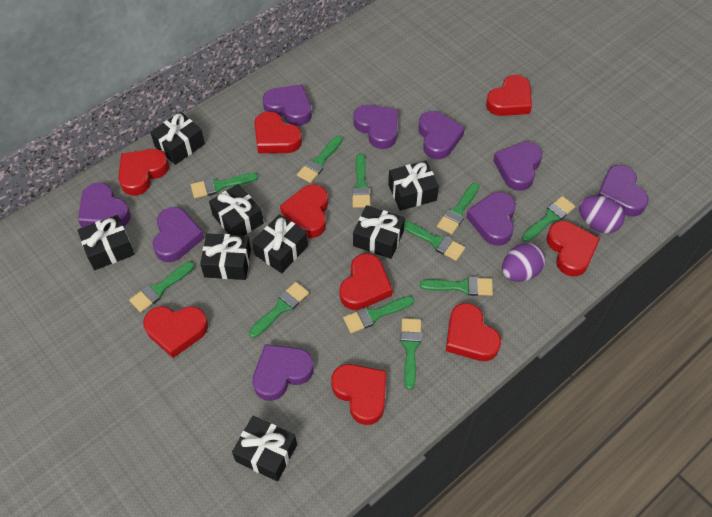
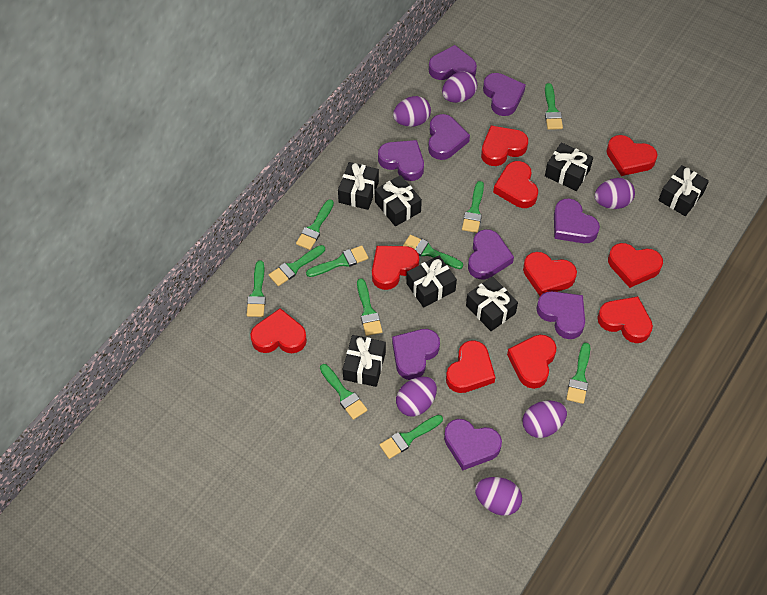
black gift: 8 -> 7
purple egg: 2 -> 6
red heart: 9 -> 10

